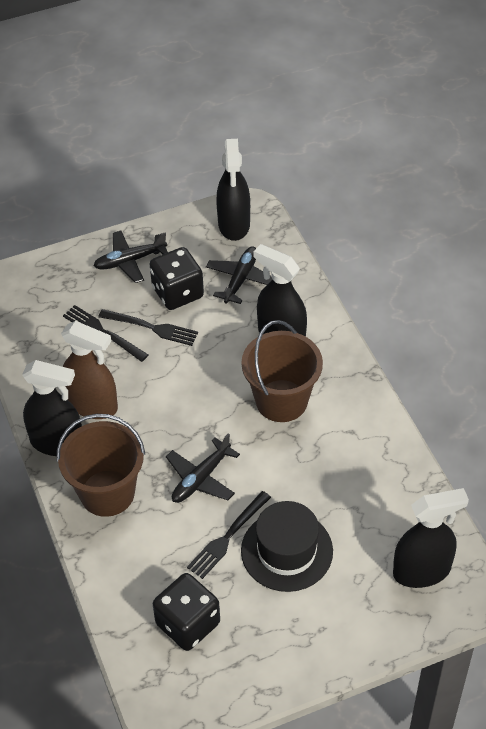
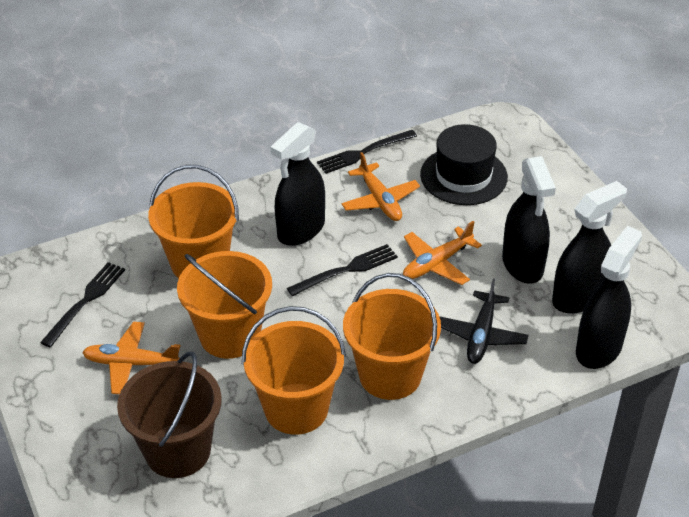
black dice: 2 -> 0
black plane: 3 -> 1
brown bucket: 2 -> 1
brown spray bottle: 1 -> 0
orange bucket: 0 -> 4
orange plane: 0 -> 3

